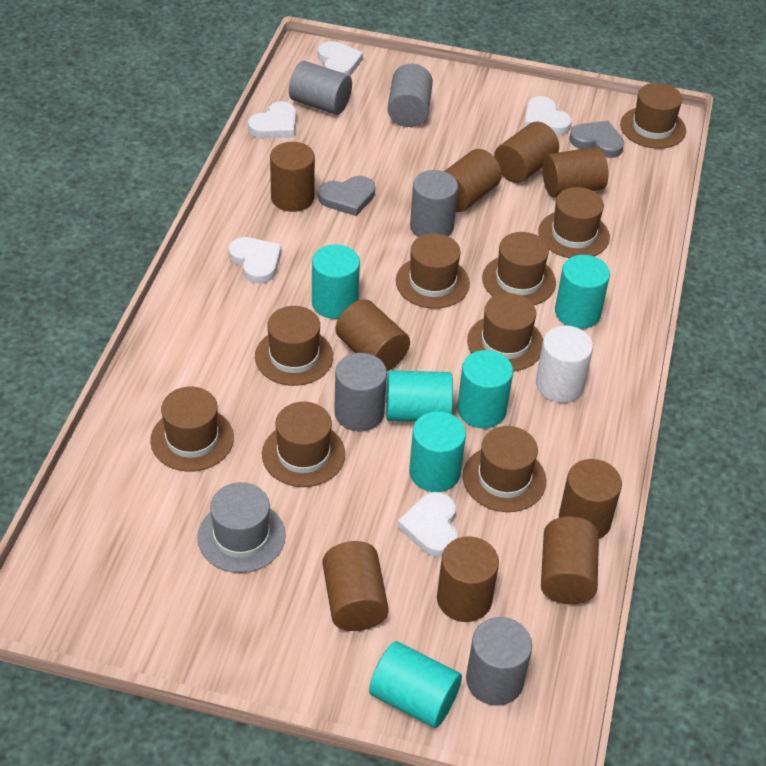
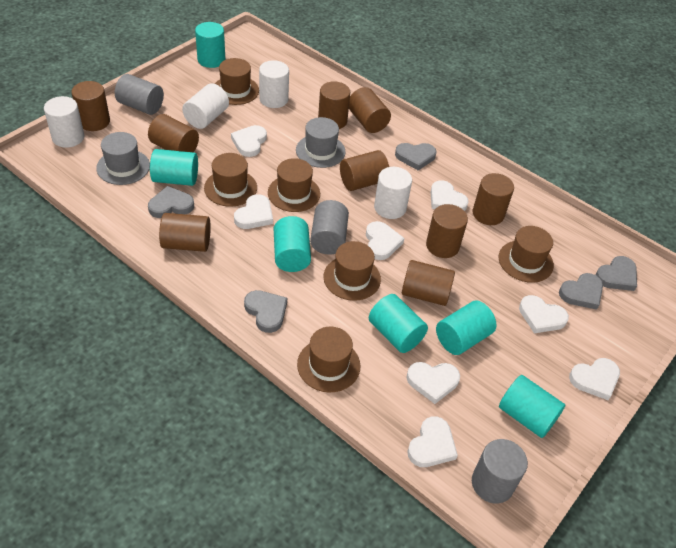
brown hat: 9 -> 6
grey cylinder: 5 -> 3
grey hat: 1 -> 2
grey heart: 2 -> 5
white cylinder: 1 -> 4
white heart: 5 -> 8

